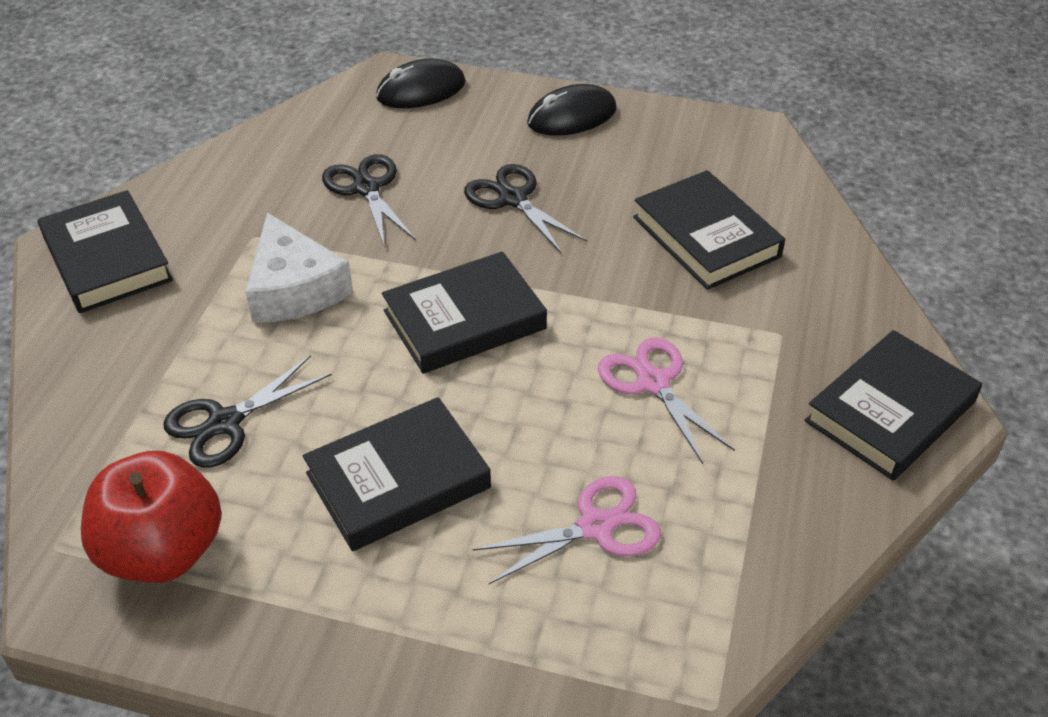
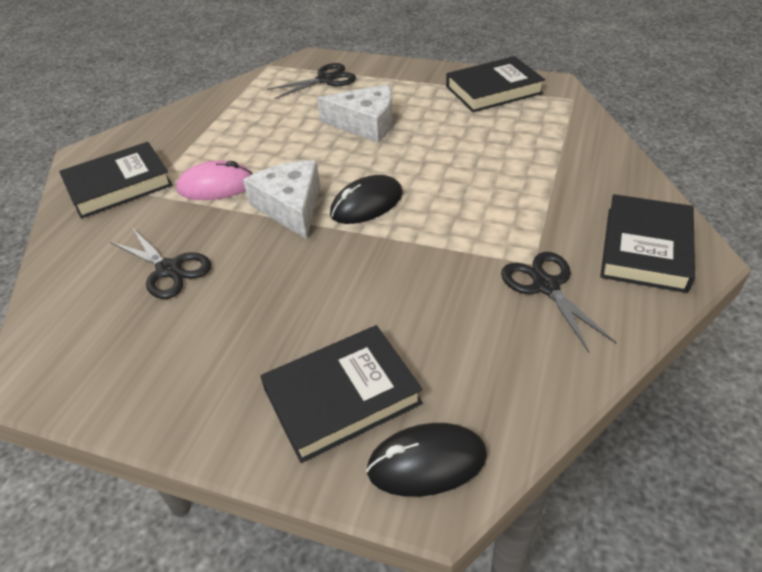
black book: 5 -> 4
pink mouse: 0 -> 1
pink scissors: 2 -> 0
red apple: 1 -> 0
white cheese: 1 -> 2

